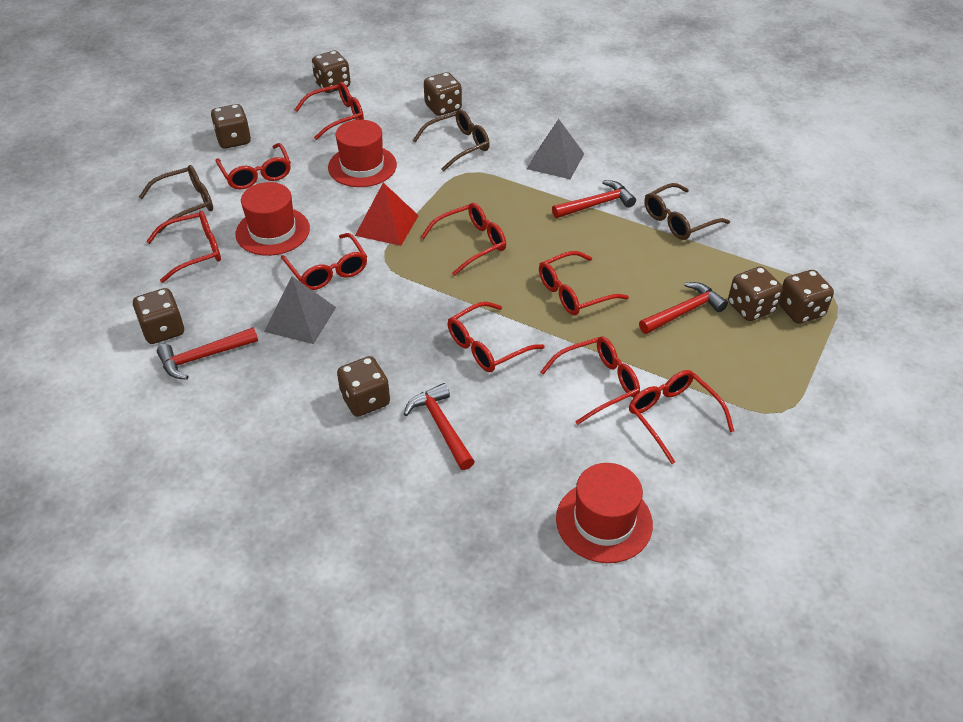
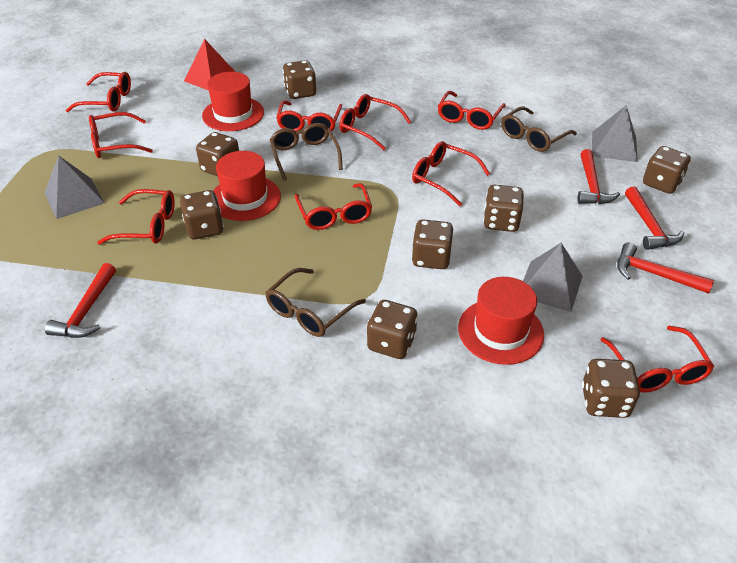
brown dice: 7 -> 8
grey pyramid: 2 -> 3

